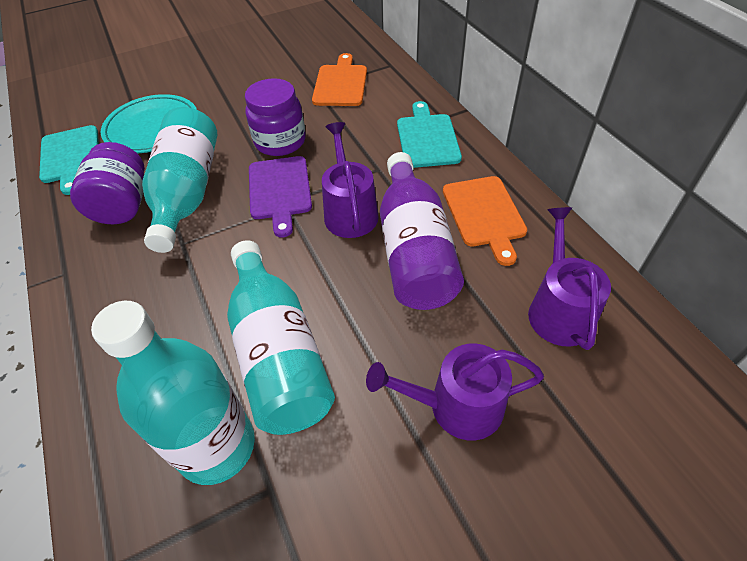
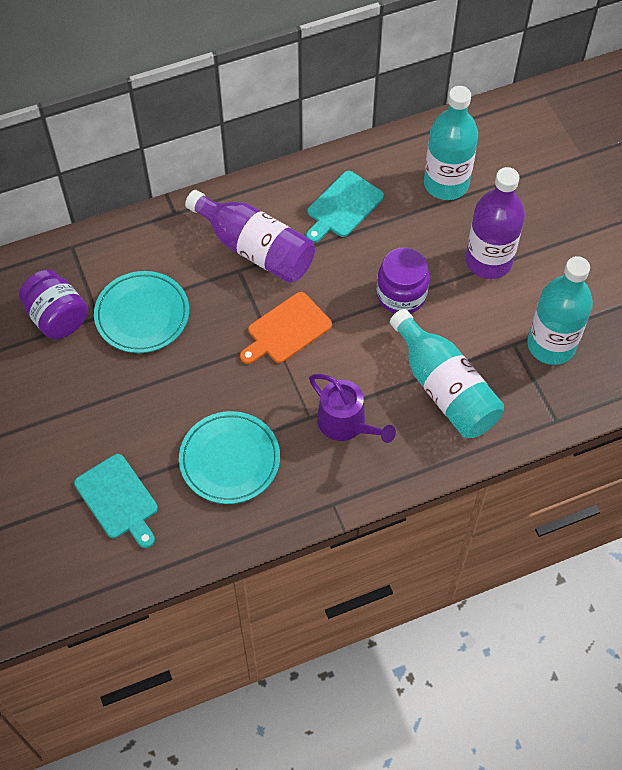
orange cutting board: 2 -> 1
purple bottle: 1 -> 2
purple cutting board: 1 -> 0
purple watering can: 3 -> 1
turquoise plate: 1 -> 2

